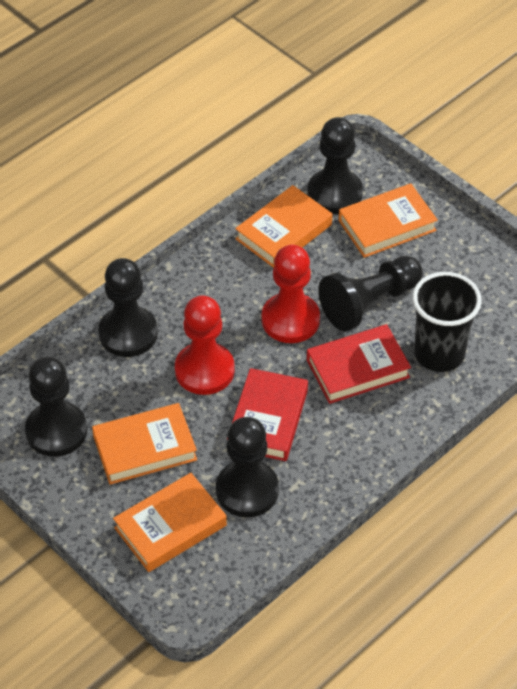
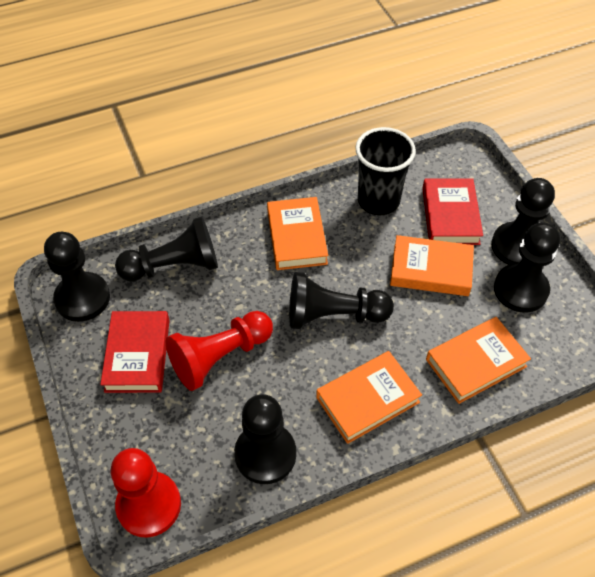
black pawn: 5 -> 6

